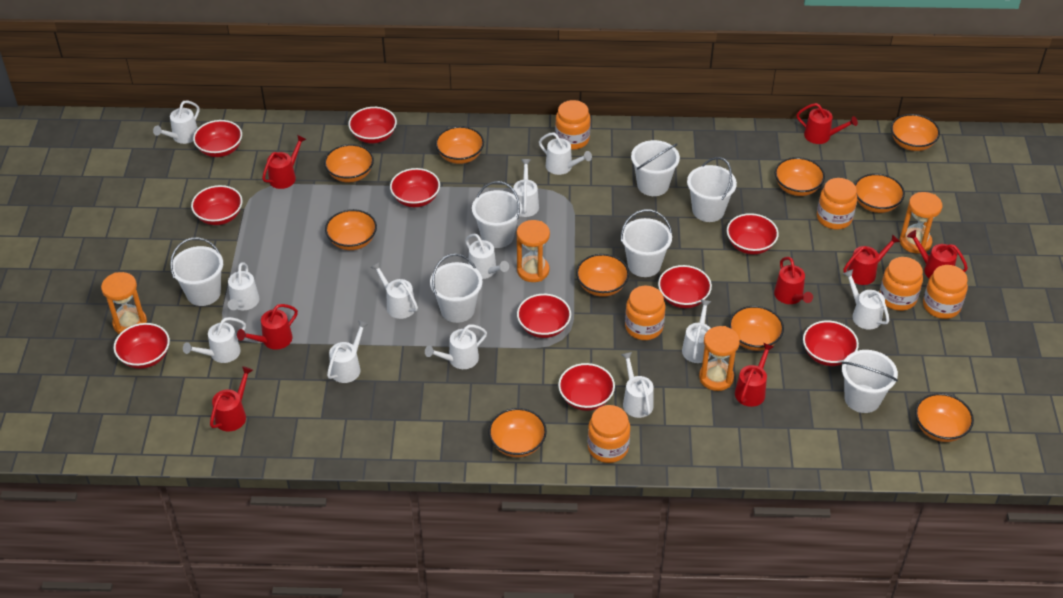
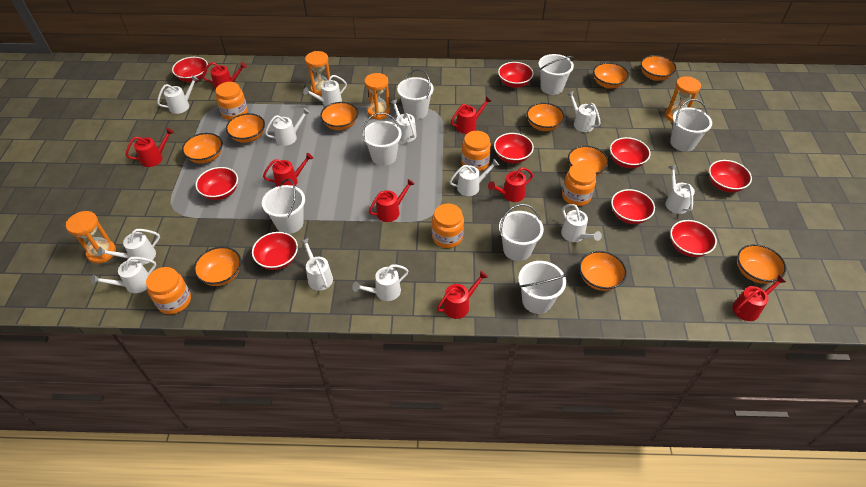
orange jar: 6 -> 5
red bowl: 10 -> 9

